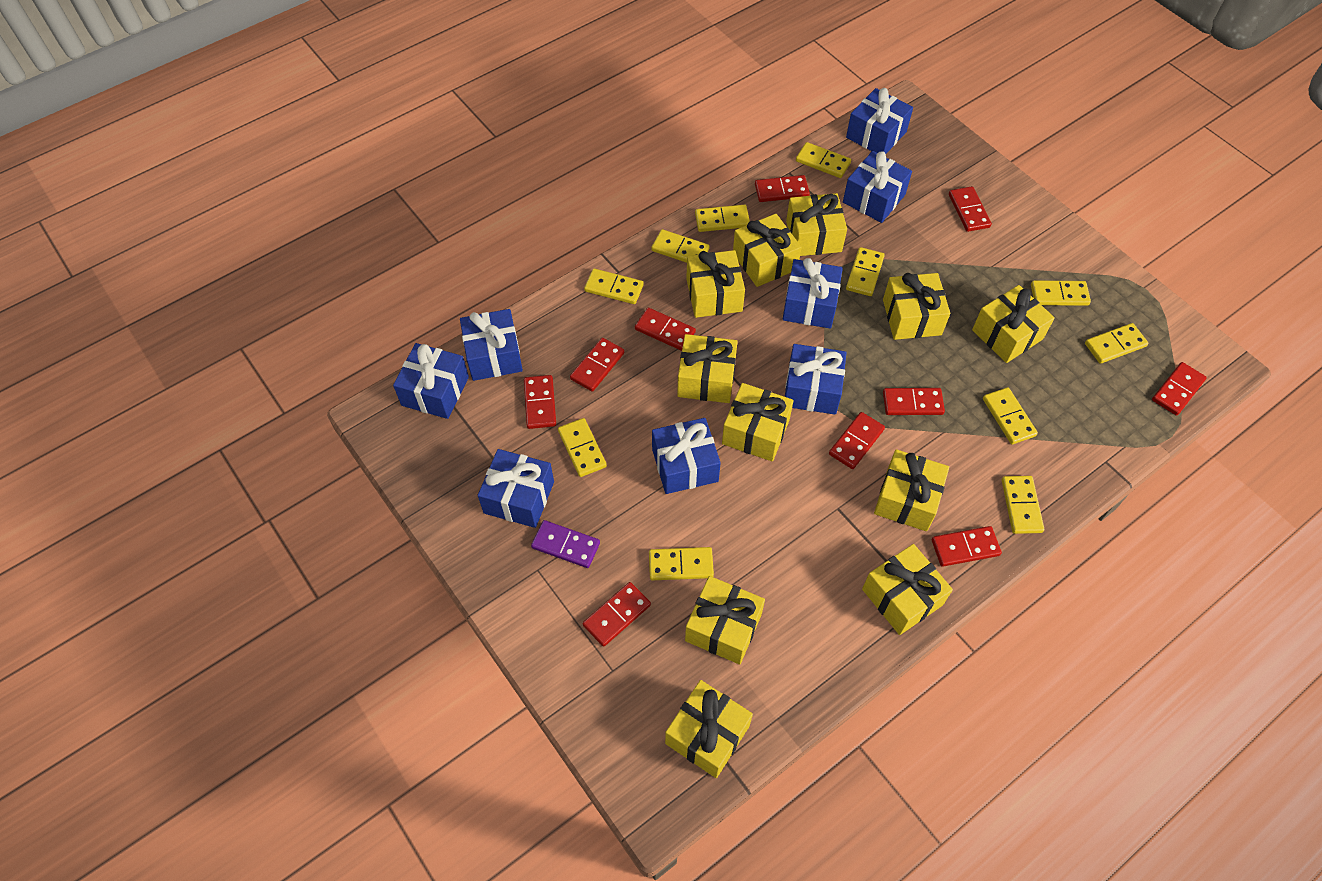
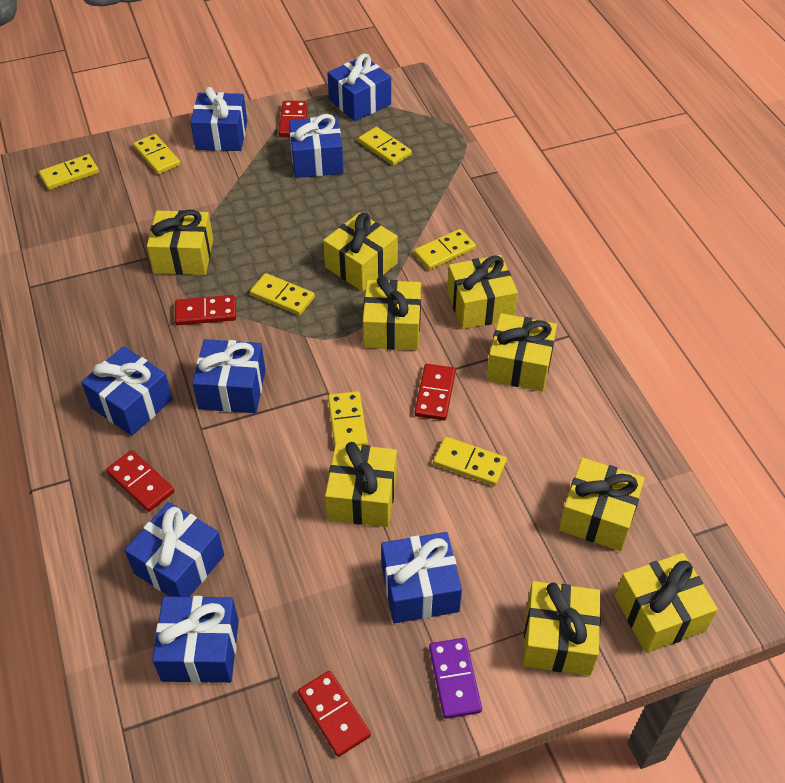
red domino: 10 -> 5
yellow domino: 11 -> 7
yellow gift: 11 -> 9

